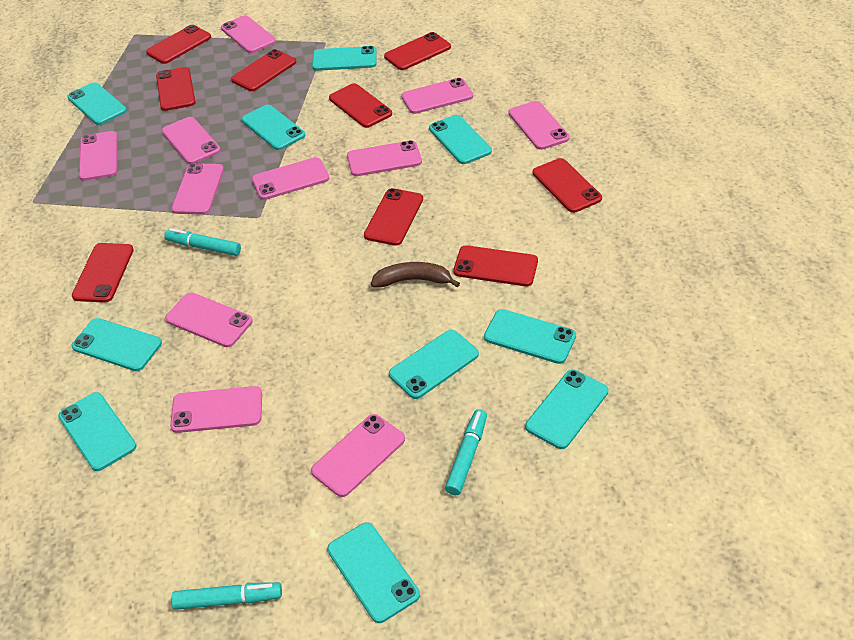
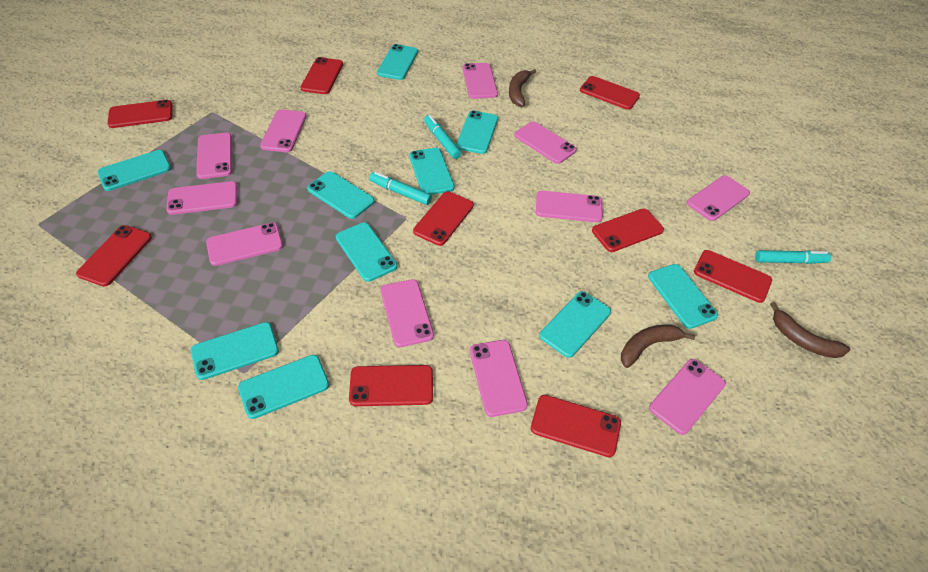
brown banana: 1 -> 3

